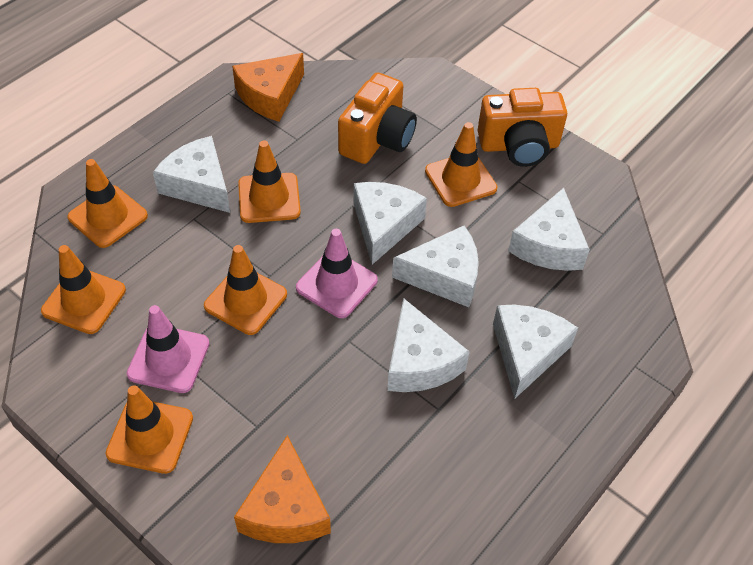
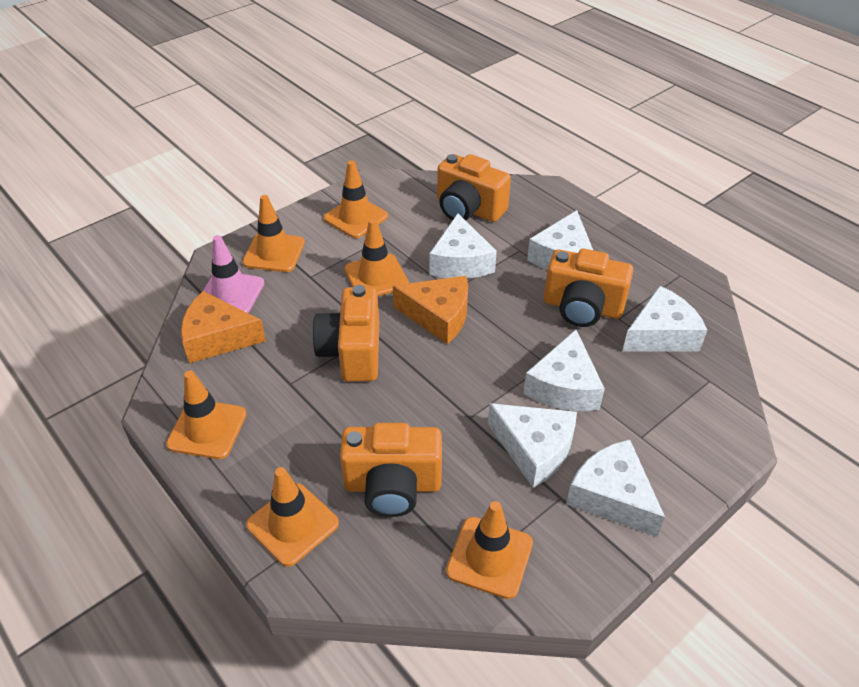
orange camera: 2 -> 4
pink traffic cone: 2 -> 1

